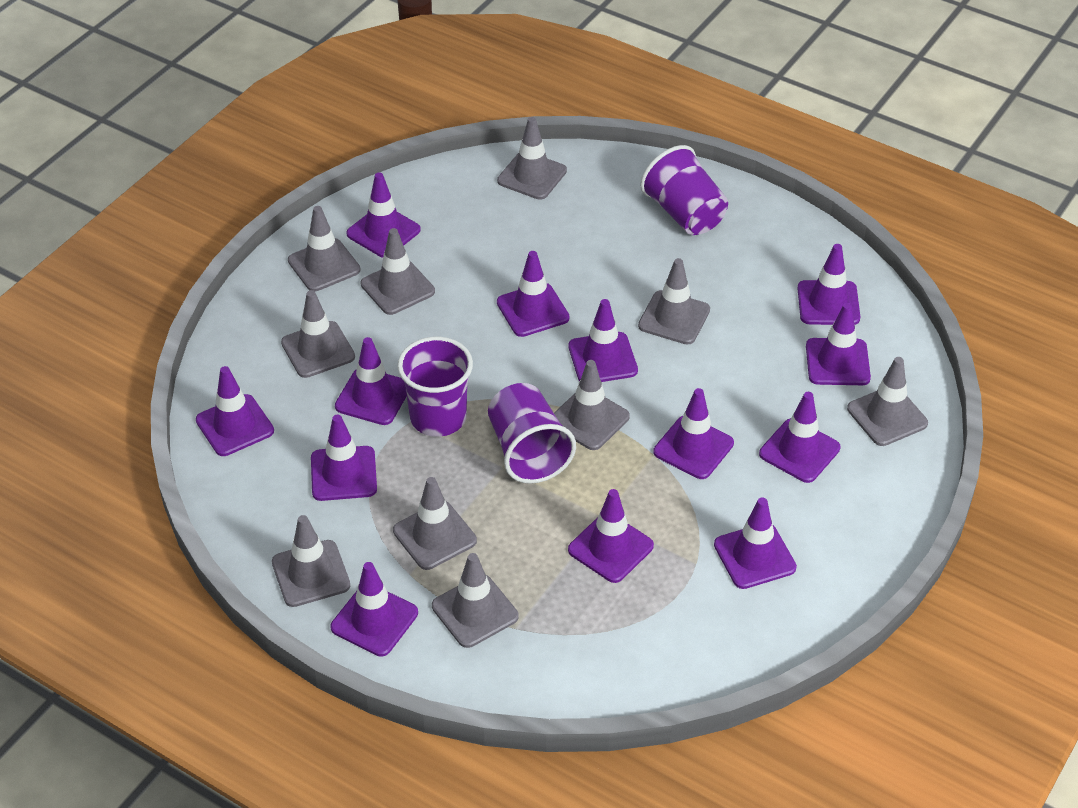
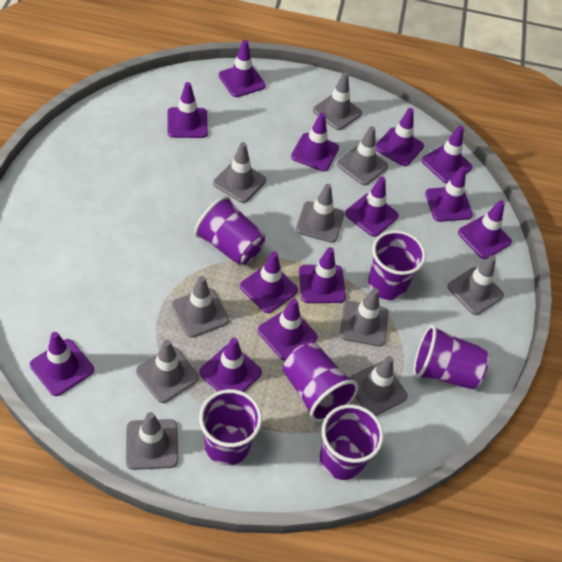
purple cup: 3 -> 6

